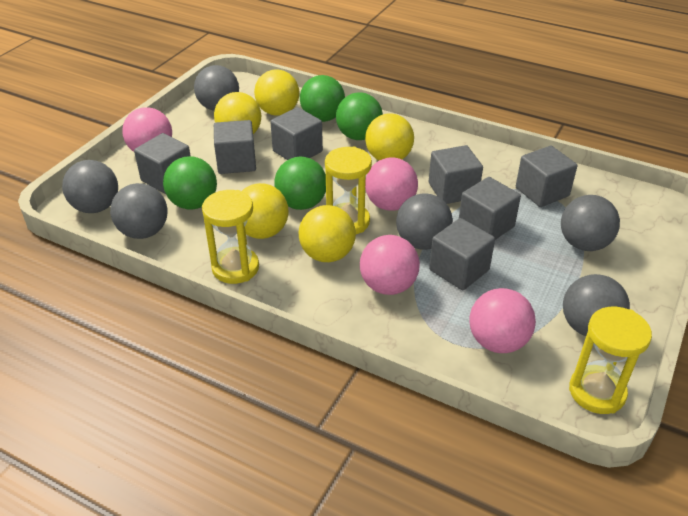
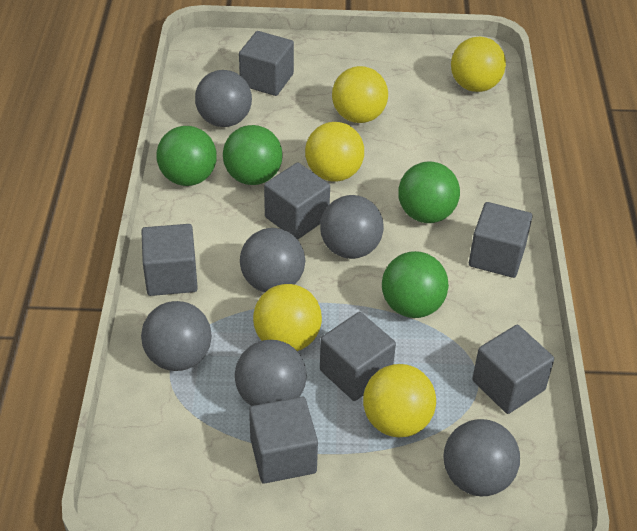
pink ball: 4 -> 0
yellow hourglass: 3 -> 0

